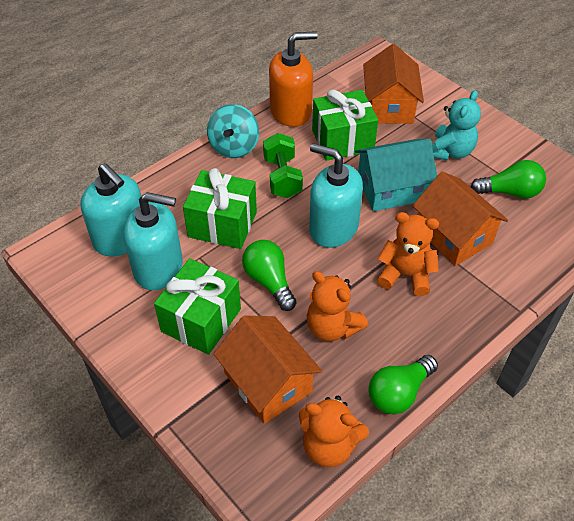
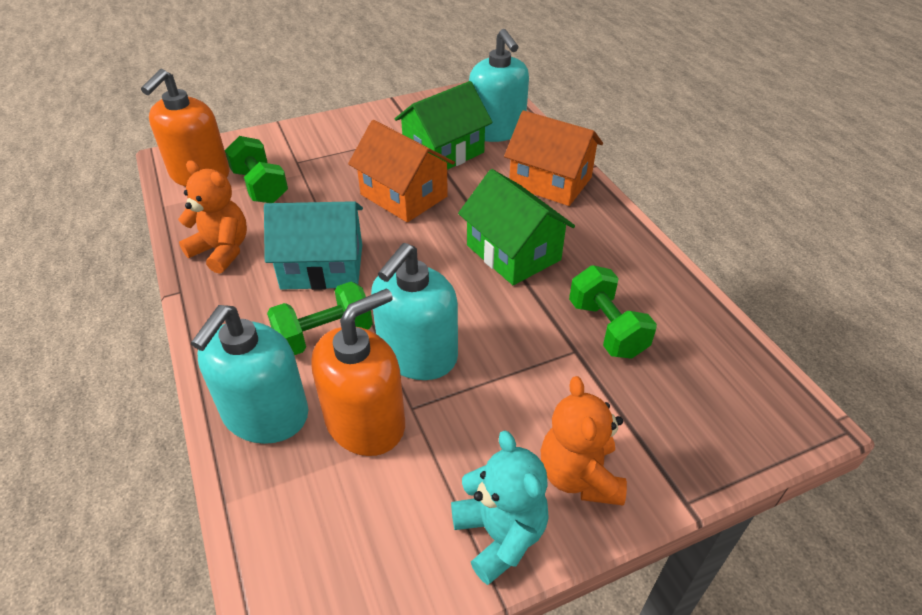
green dumbbell: 1 -> 3
green gift: 3 -> 0
green house: 0 -> 2
green light bulb: 3 -> 0
orange house: 3 -> 2
orange soap dispenser: 1 -> 2
orange teddy bear: 3 -> 2
turquoise spinning top: 1 -> 0

